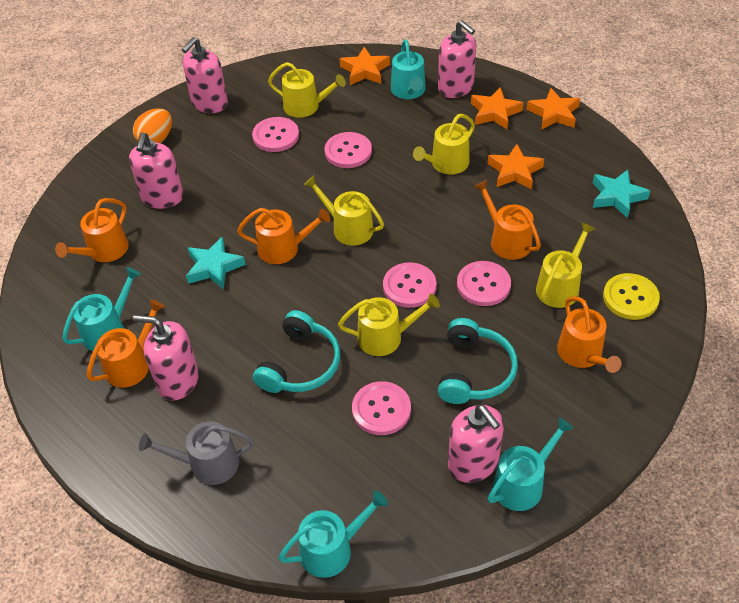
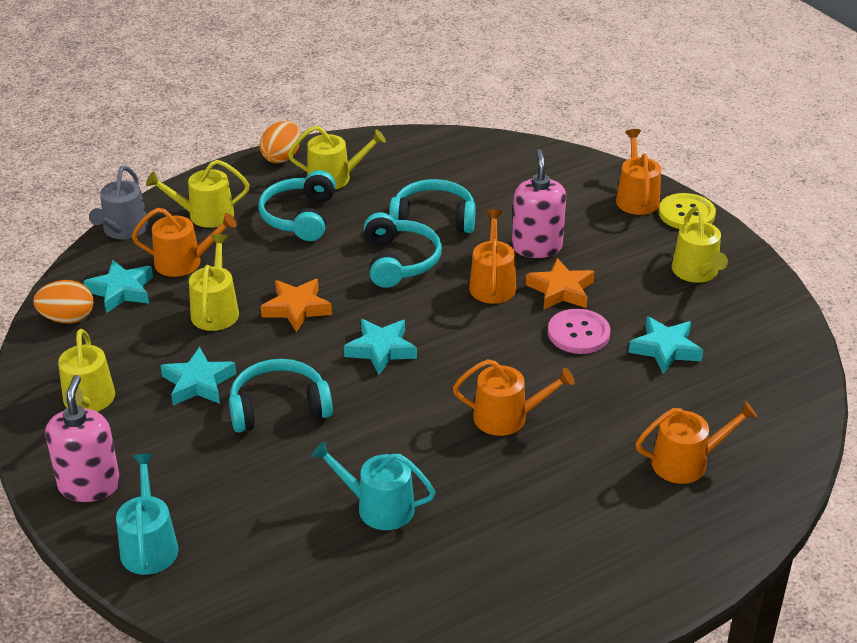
orange egg: 1 -> 2
orange star: 4 -> 2
pink button: 5 -> 1
pink soap dispenser: 5 -> 2
turquoise headphones: 2 -> 4
turquoise star: 2 -> 4
turquoise watering can: 4 -> 2

